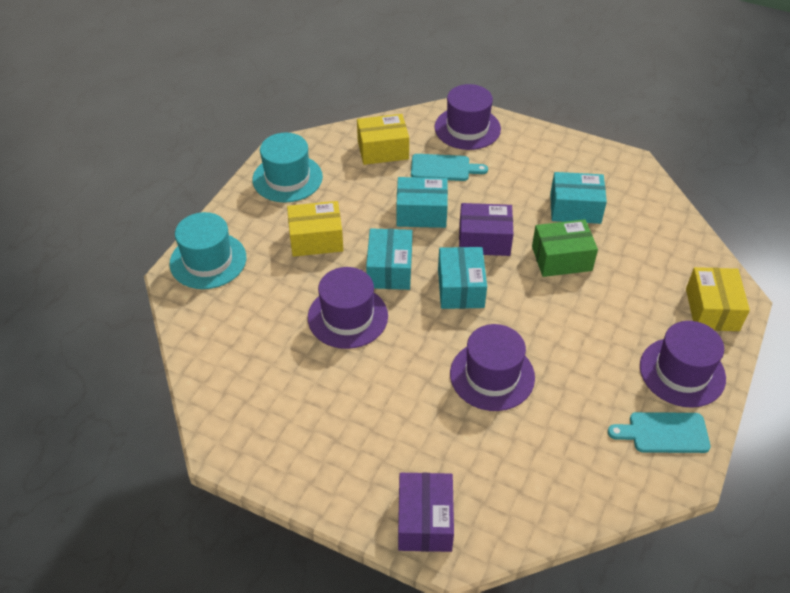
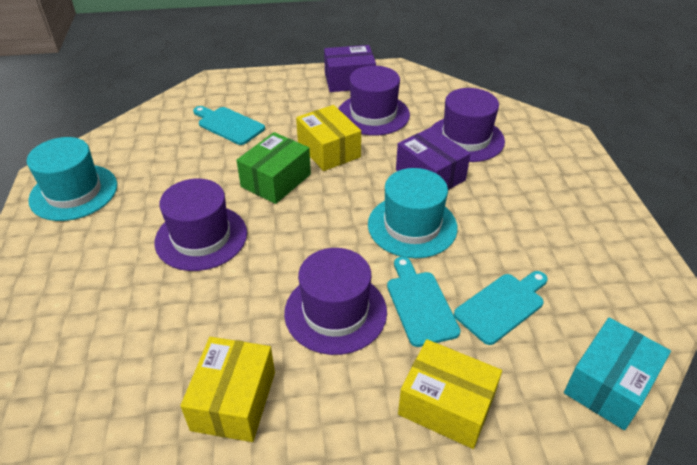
turquoise box: 4 -> 1
turquoise cutting board: 2 -> 3

